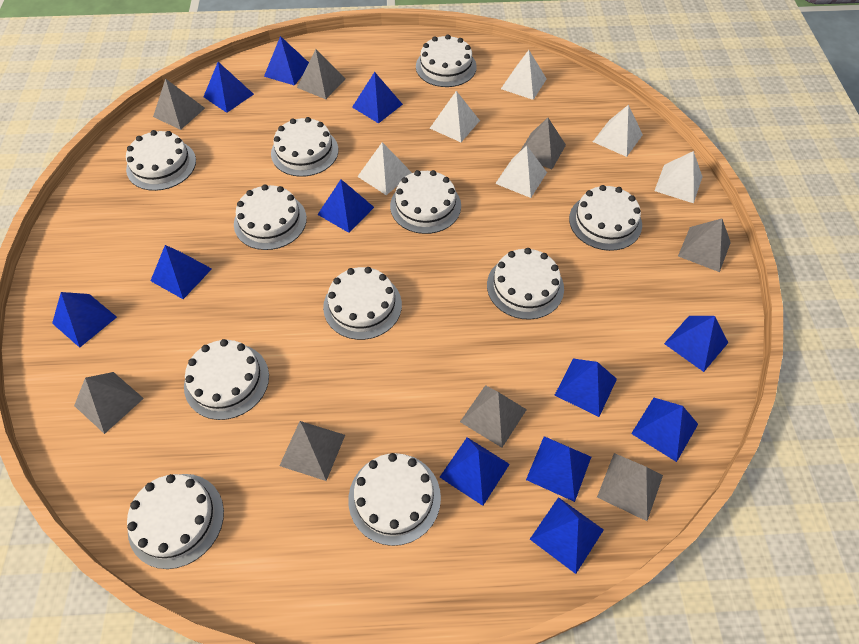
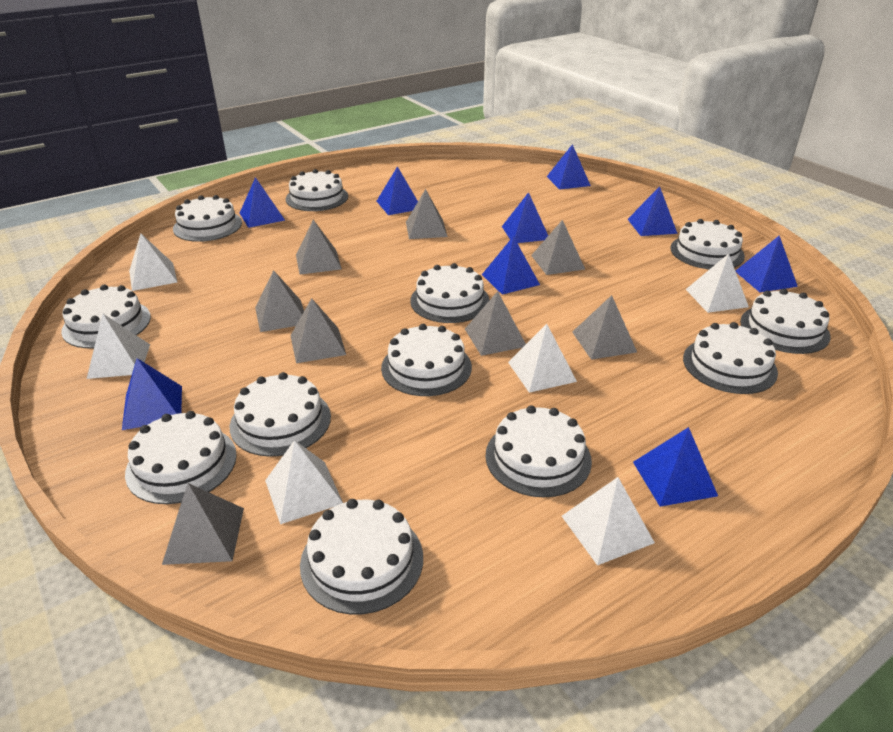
blue pyramid: 12 -> 9
white cake: 11 -> 12

